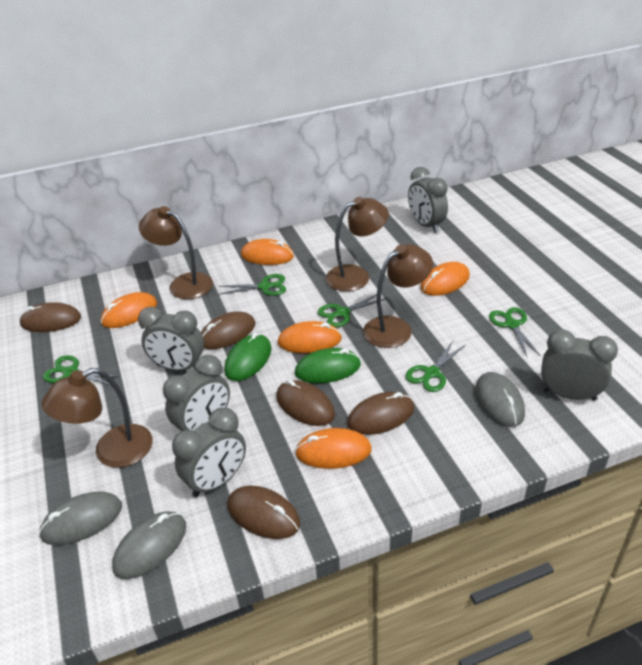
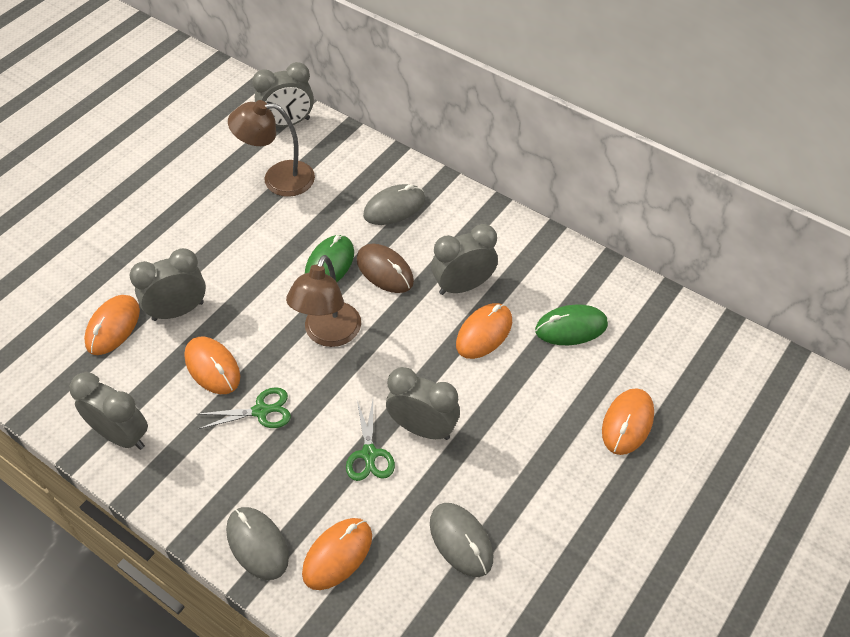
brown lamp: 4 -> 2
brown mouse: 5 -> 1
green scissors: 5 -> 2

